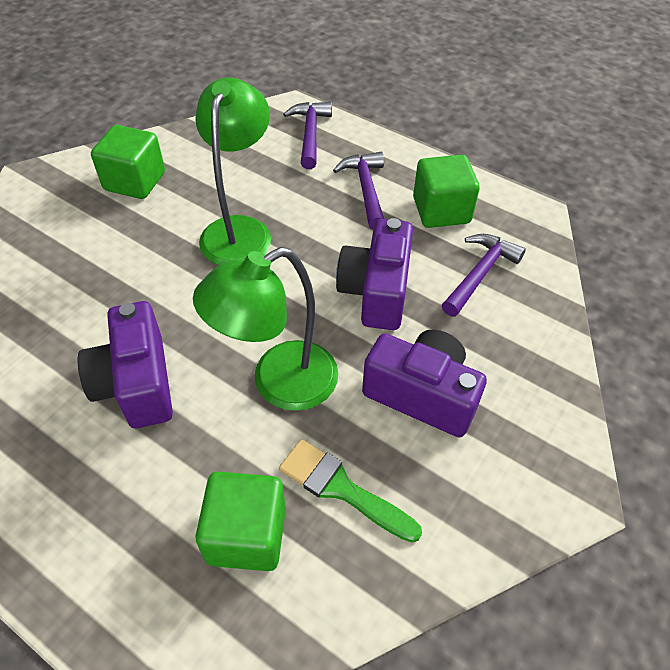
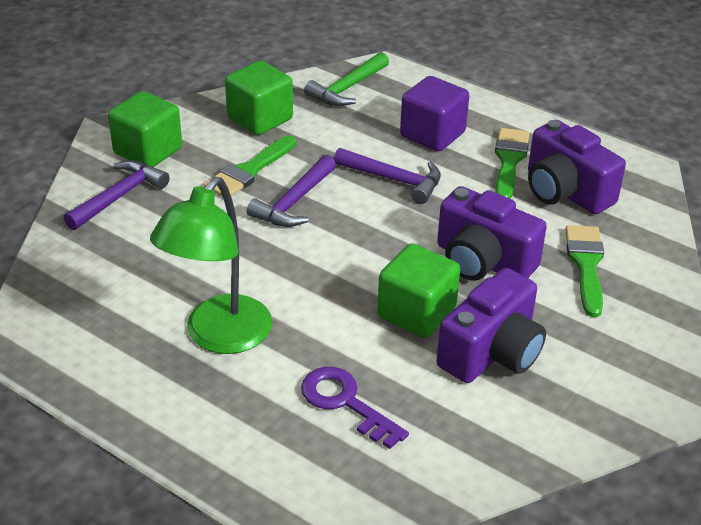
green brush: 1 -> 3
green hammer: 0 -> 1
green lamp: 2 -> 1
purple cube: 0 -> 1
purple key: 0 -> 1

